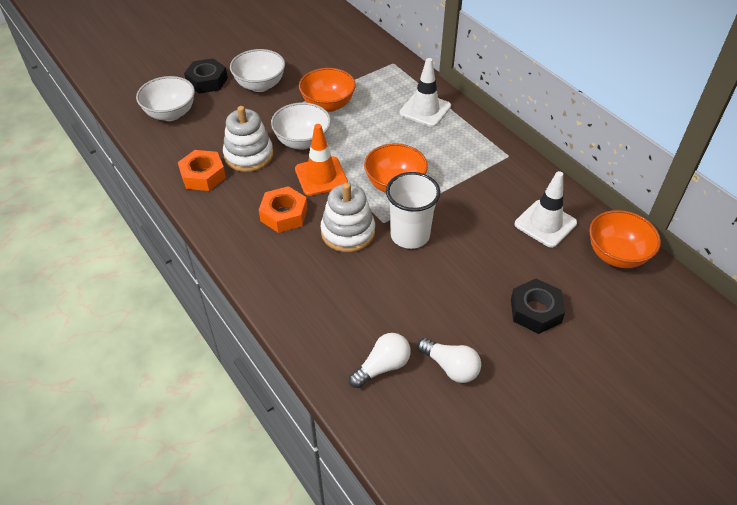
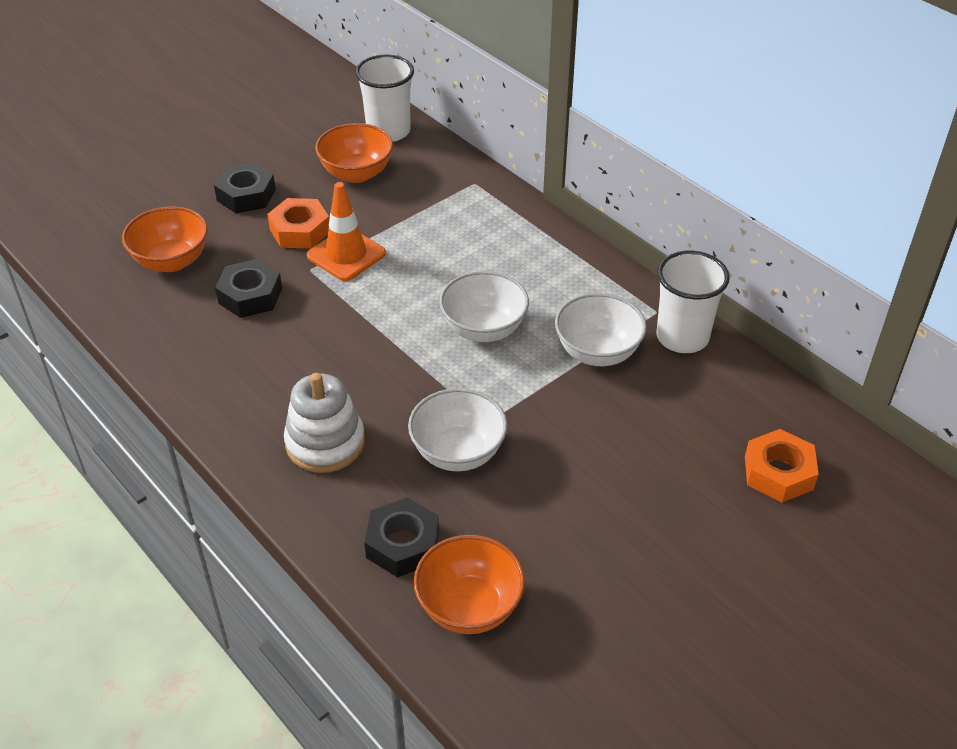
black nut: 2 -> 3
white cup: 1 -> 2
white light bulb: 2 -> 0
white stacking toy: 2 -> 1
white traffic cone: 2 -> 0

